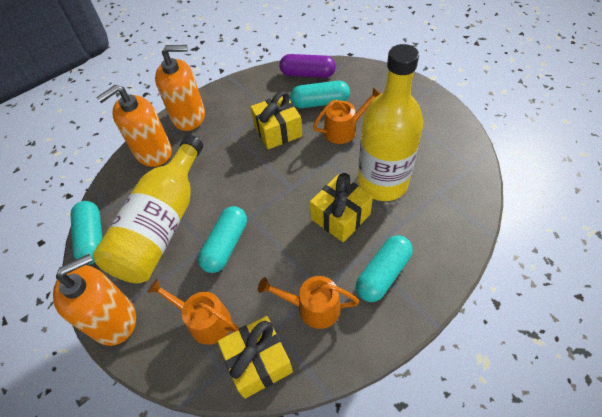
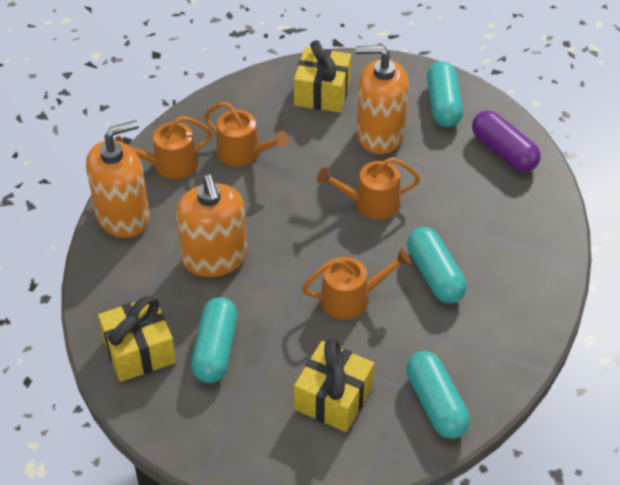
orange watering can: 3 -> 4
yellow bottle: 2 -> 0

